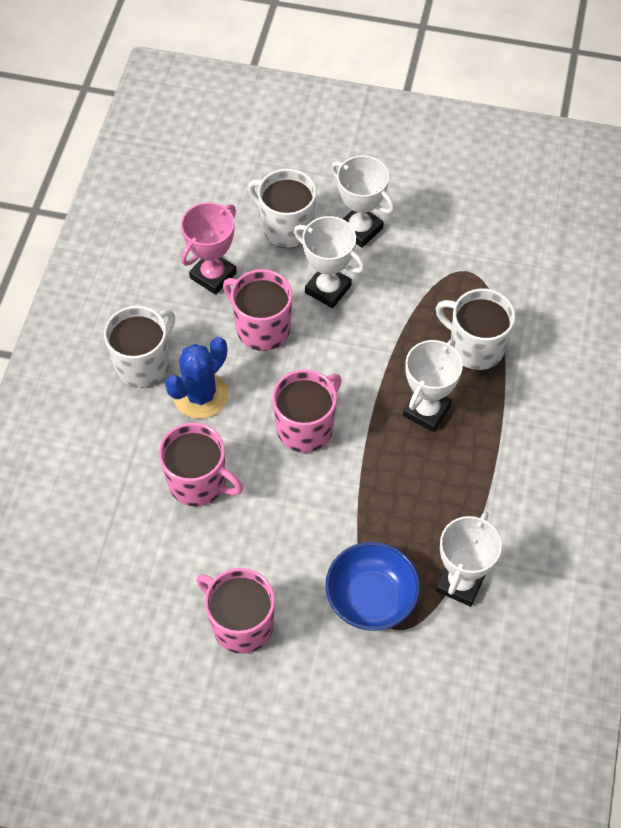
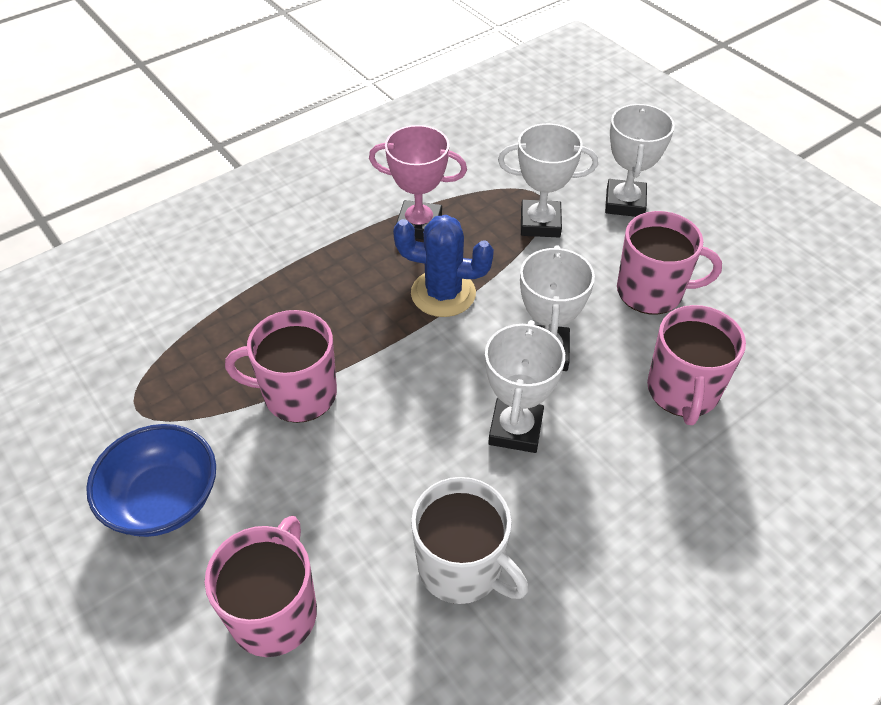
white mug: 3 -> 1

